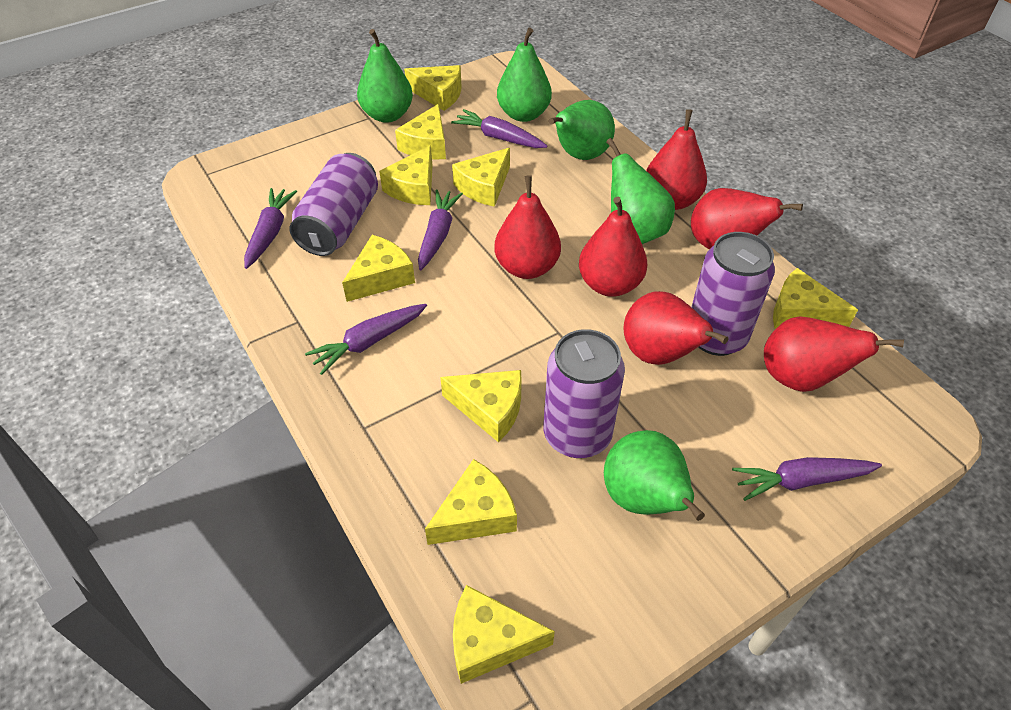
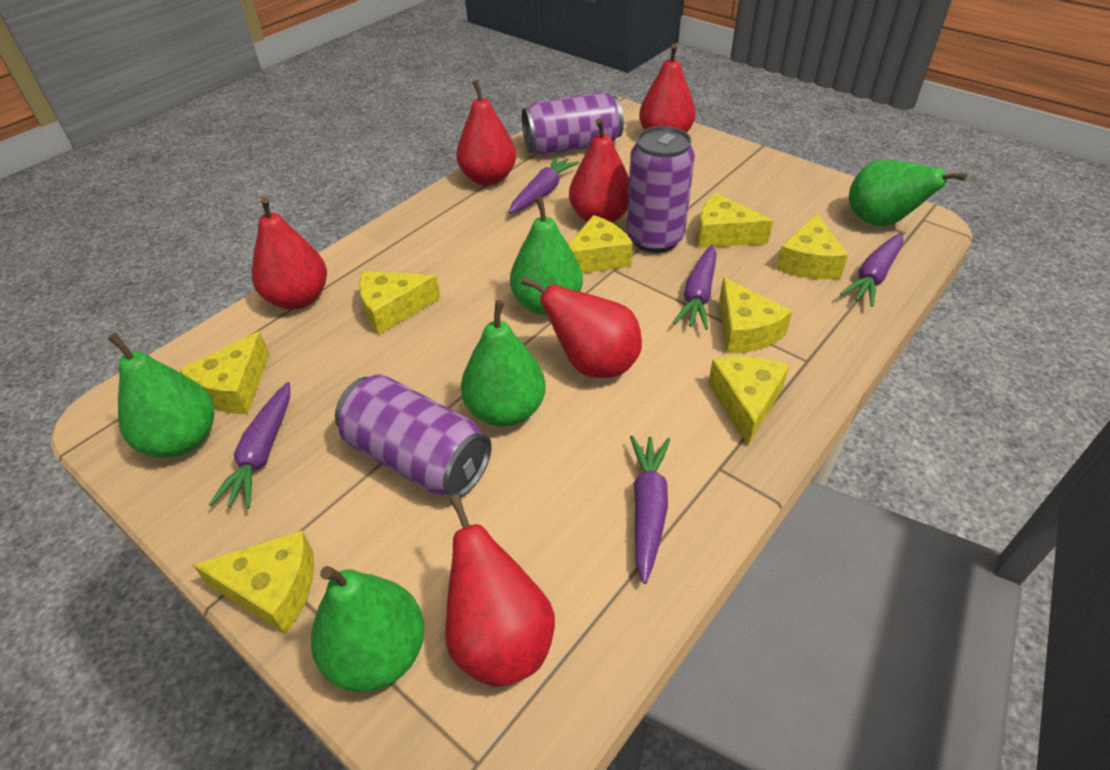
yellow cheese: 9 -> 8

